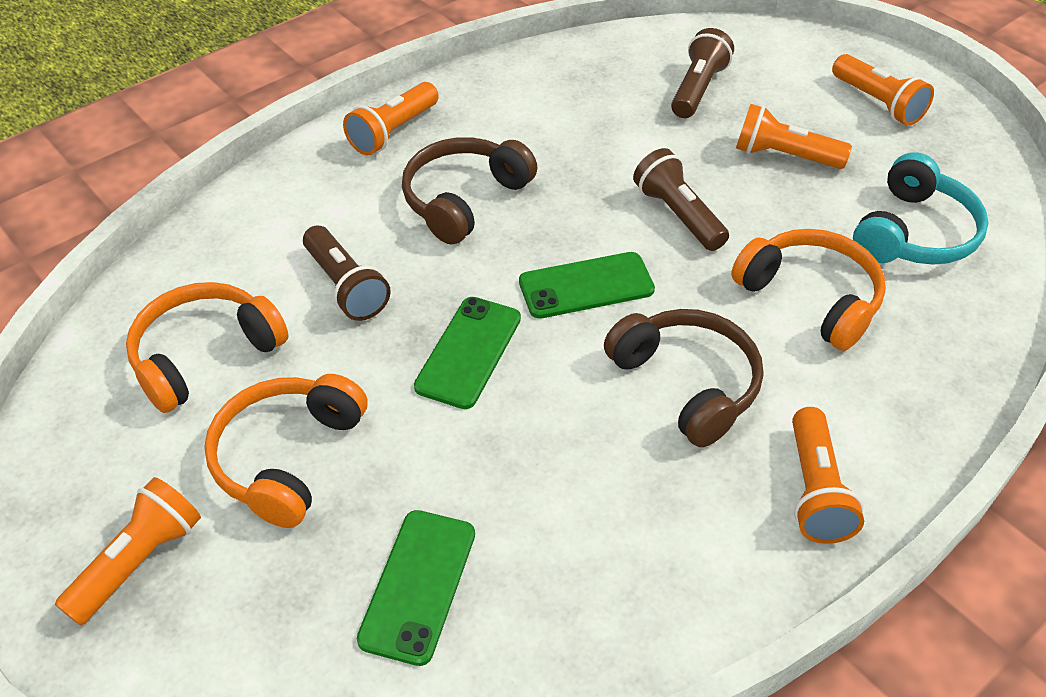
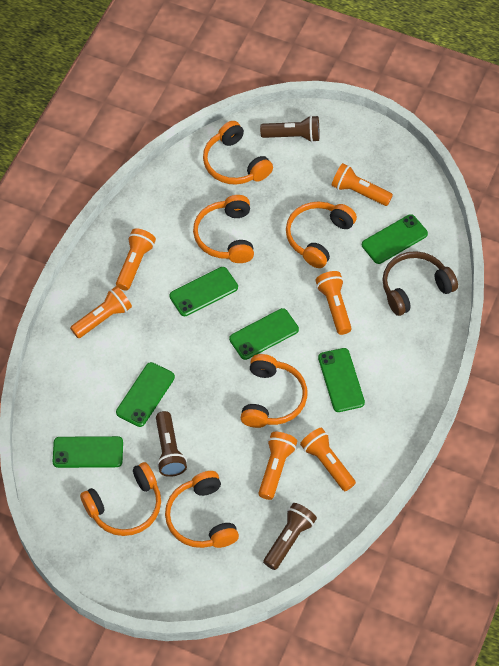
brown headphones: 2 -> 1
green phone: 3 -> 6
orange flashlight: 5 -> 6
orange headphones: 3 -> 6
turquoise headphones: 1 -> 0

